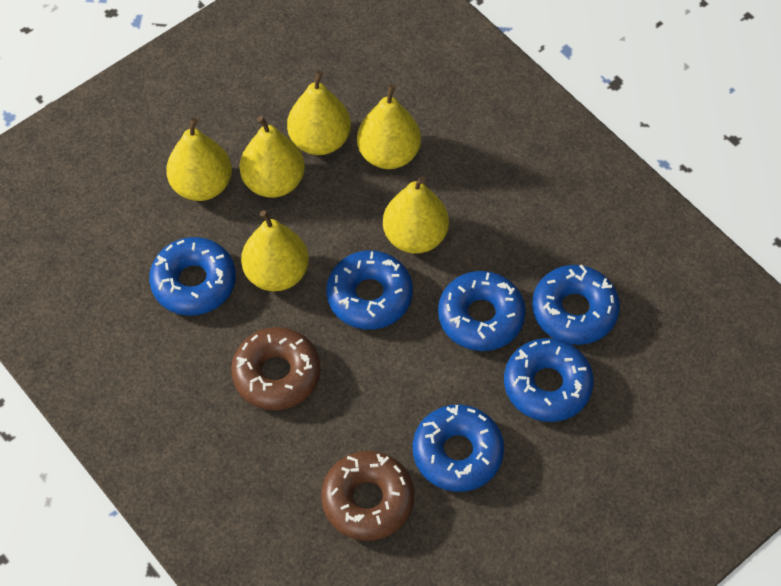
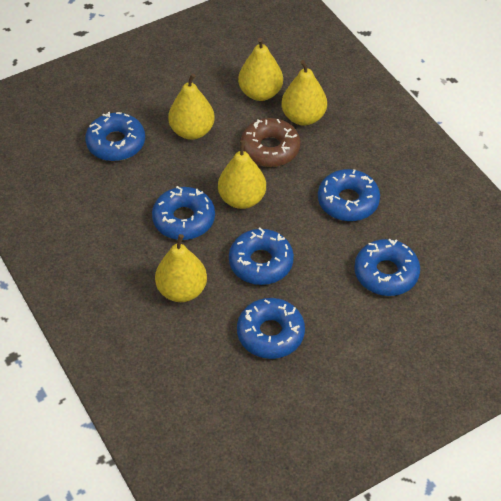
brown donut: 2 -> 1
yellow pear: 6 -> 5

